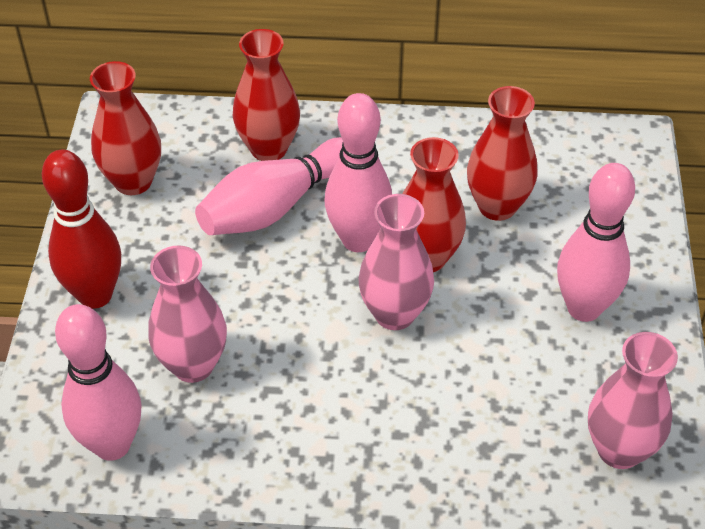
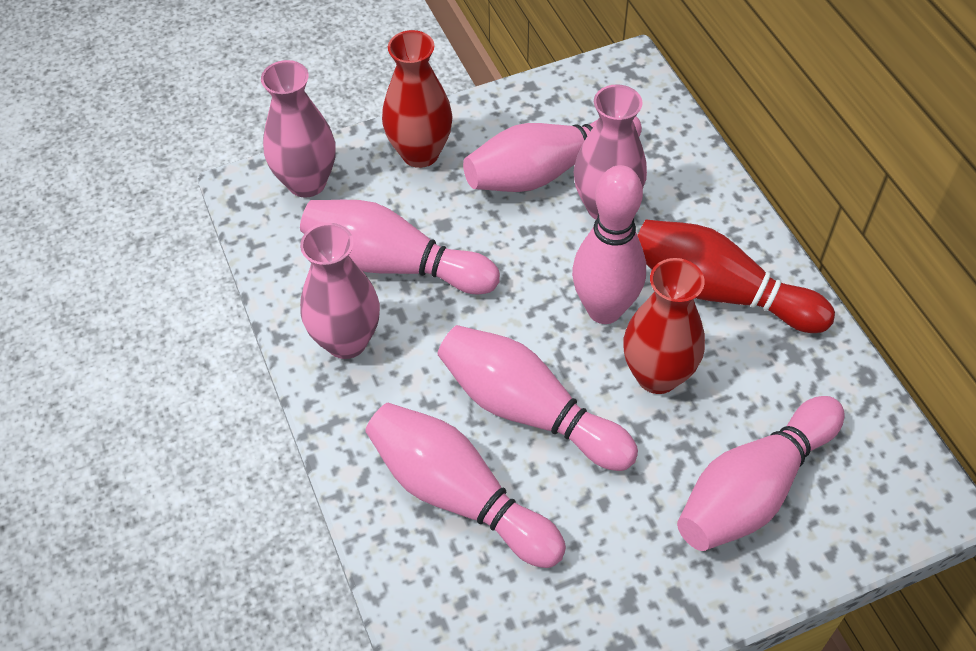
pink bowling pin: 4 -> 6
red vase: 4 -> 2

